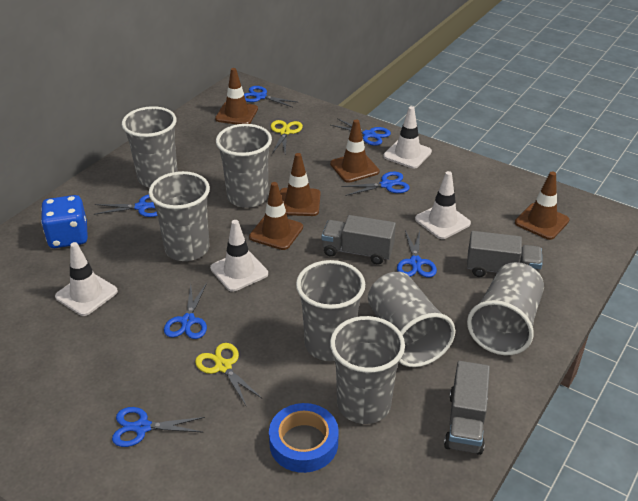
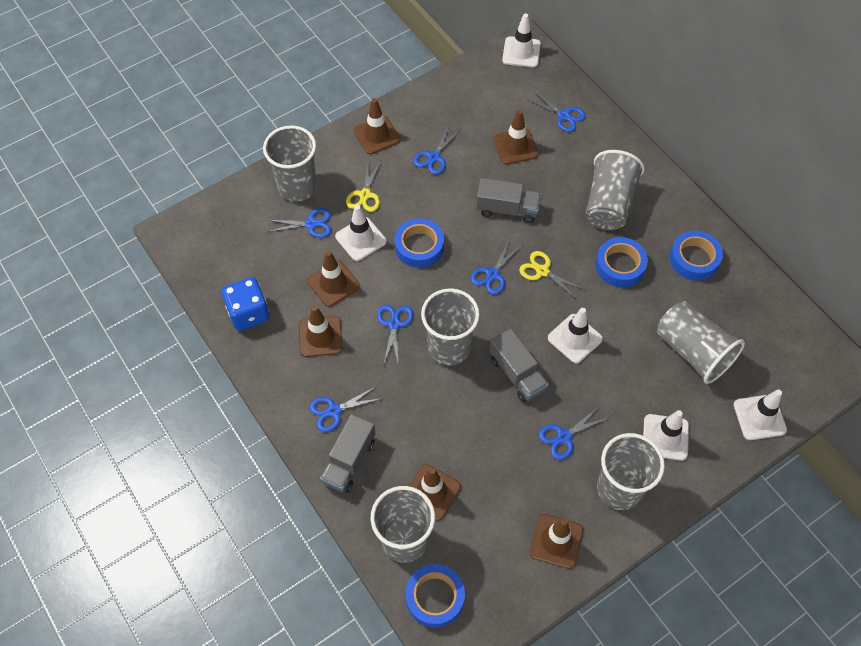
blue tape: 1 -> 4
brown traffic cone: 5 -> 6
grey cup: 7 -> 6
white traffic cone: 4 -> 5

